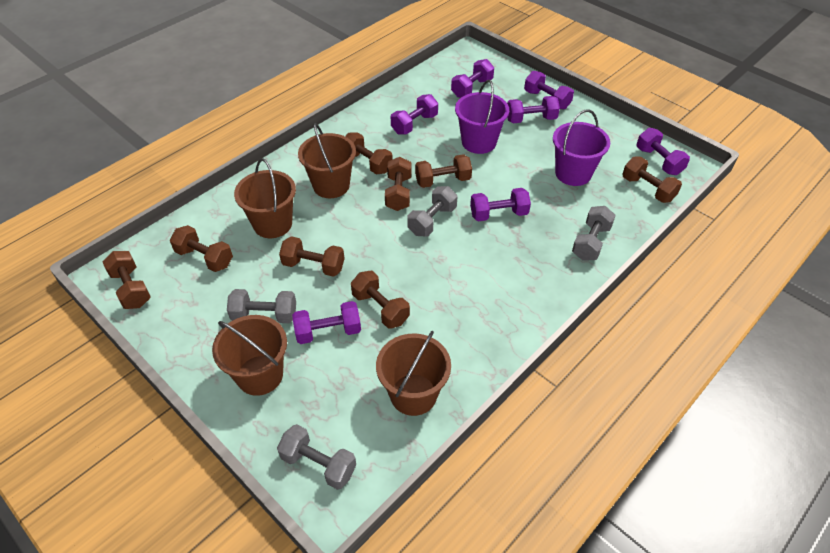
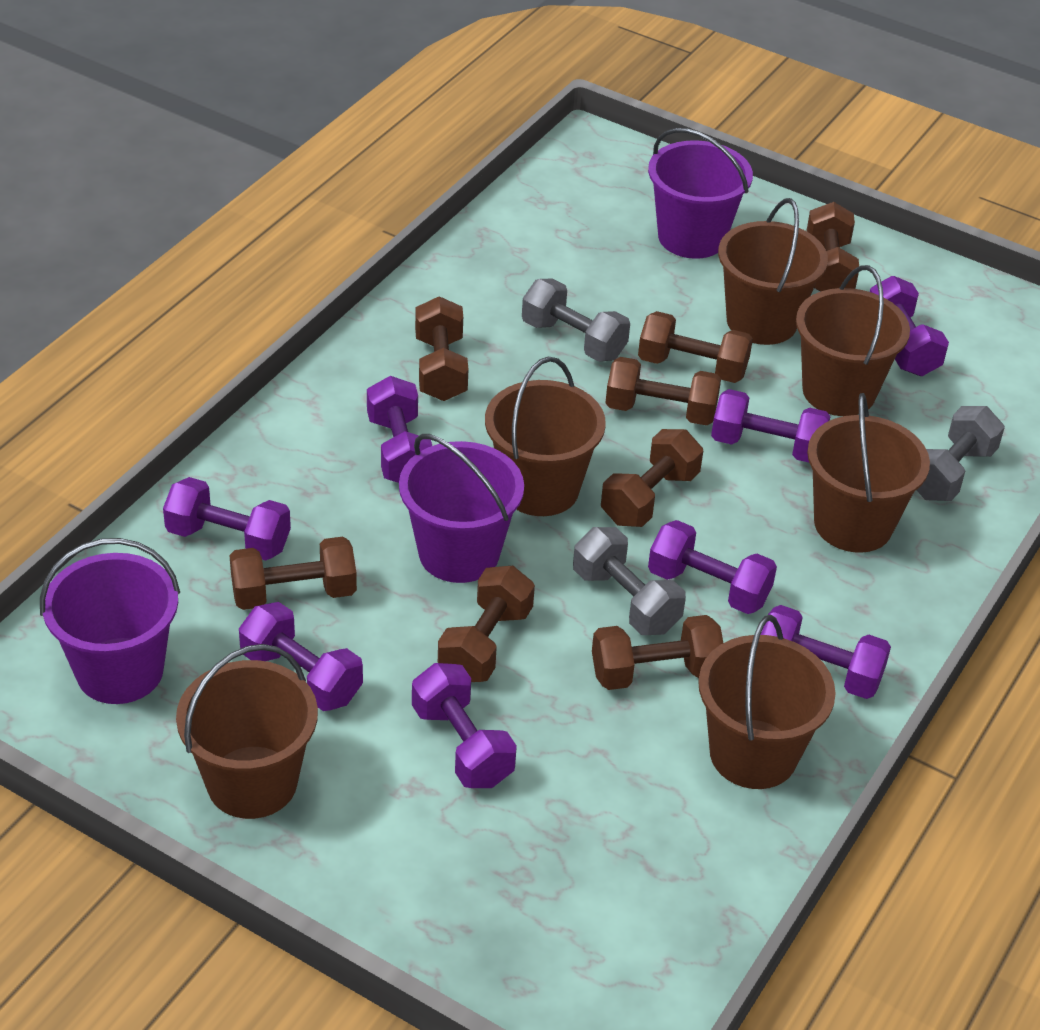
brown bucket: 4 -> 6
grey dumbbell: 4 -> 3
purple bucket: 2 -> 3
purple dumbbell: 7 -> 8

